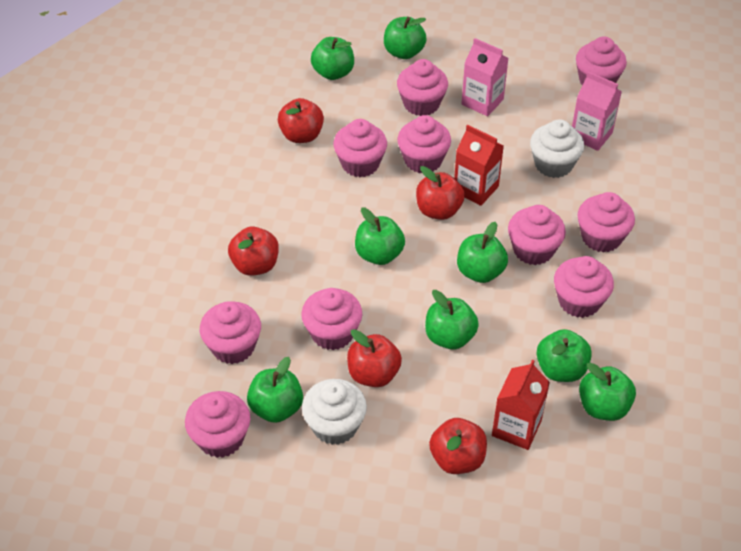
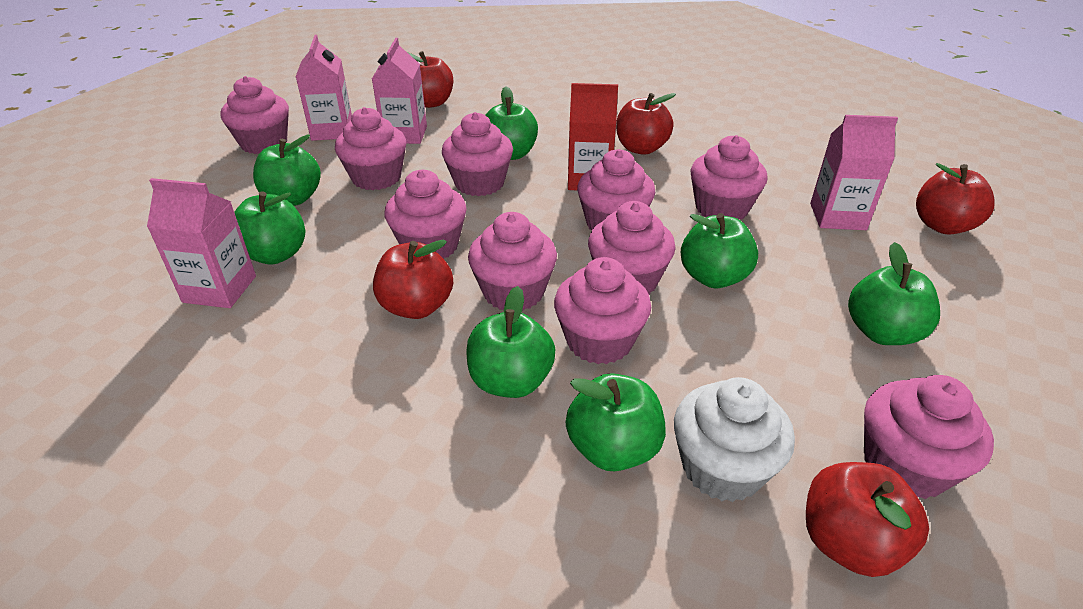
green apple: 8 -> 7
pink carton: 2 -> 4
red carton: 2 -> 1
white cupcake: 2 -> 1

